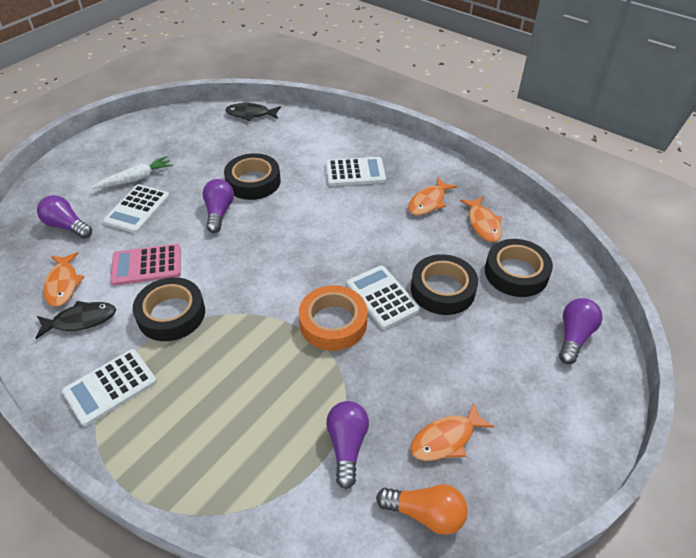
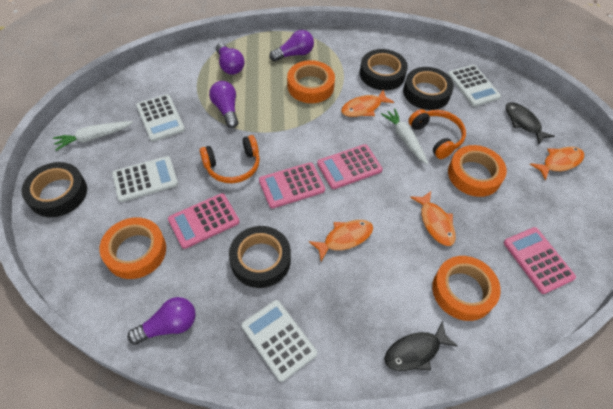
orange headphones: 0 -> 2
orange light bulb: 1 -> 0
orange tape: 1 -> 4
pink calculator: 1 -> 4
white carrot: 1 -> 2

